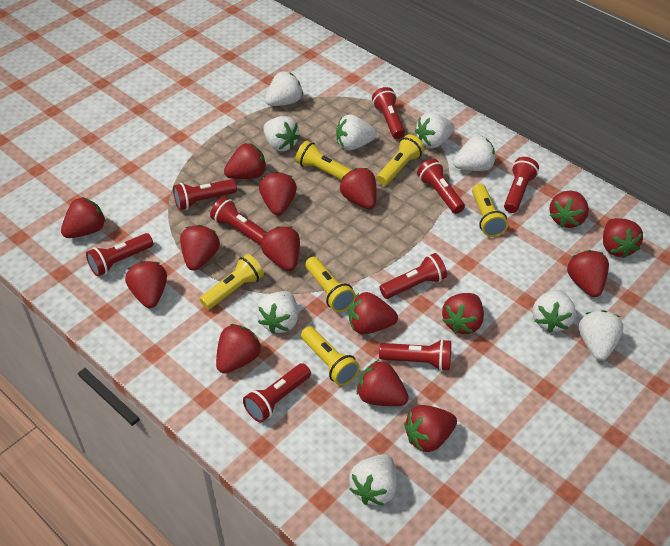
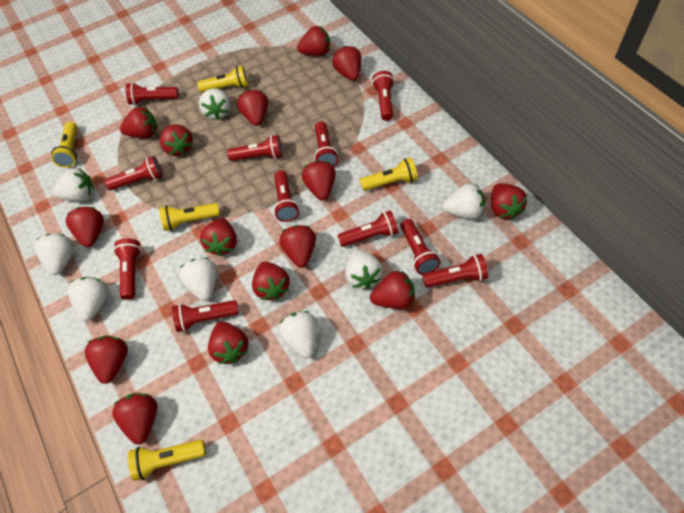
red flashlight: 9 -> 11
white strawberry: 9 -> 8
yellow flashlight: 6 -> 5

